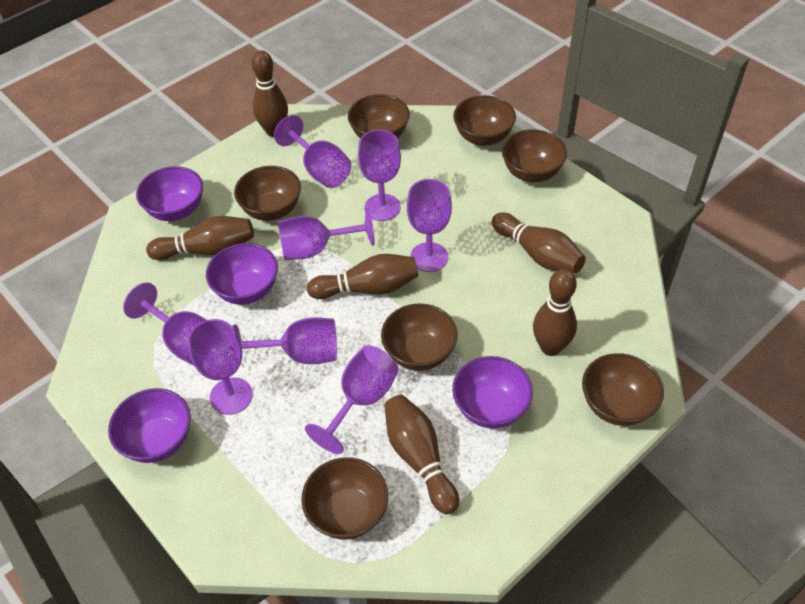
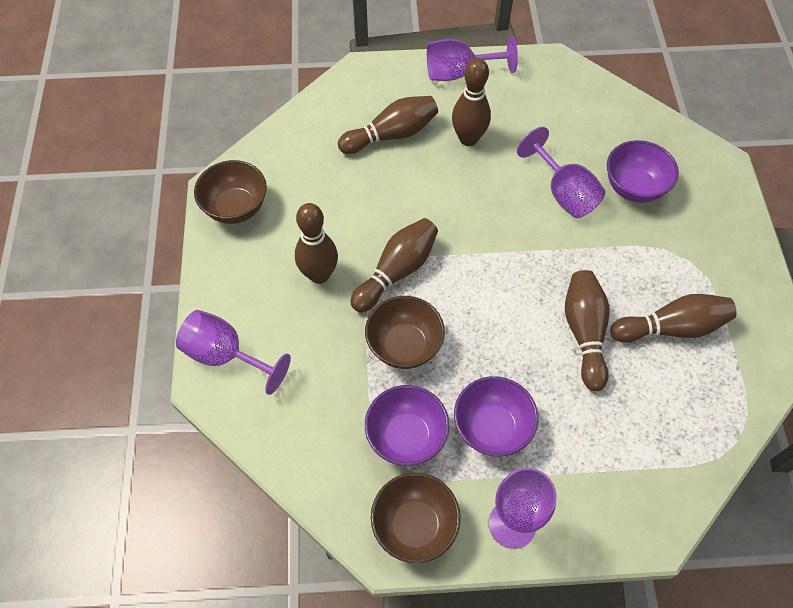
brown bowl: 7 -> 3
purple bowl: 4 -> 3
purple goblet: 8 -> 4

